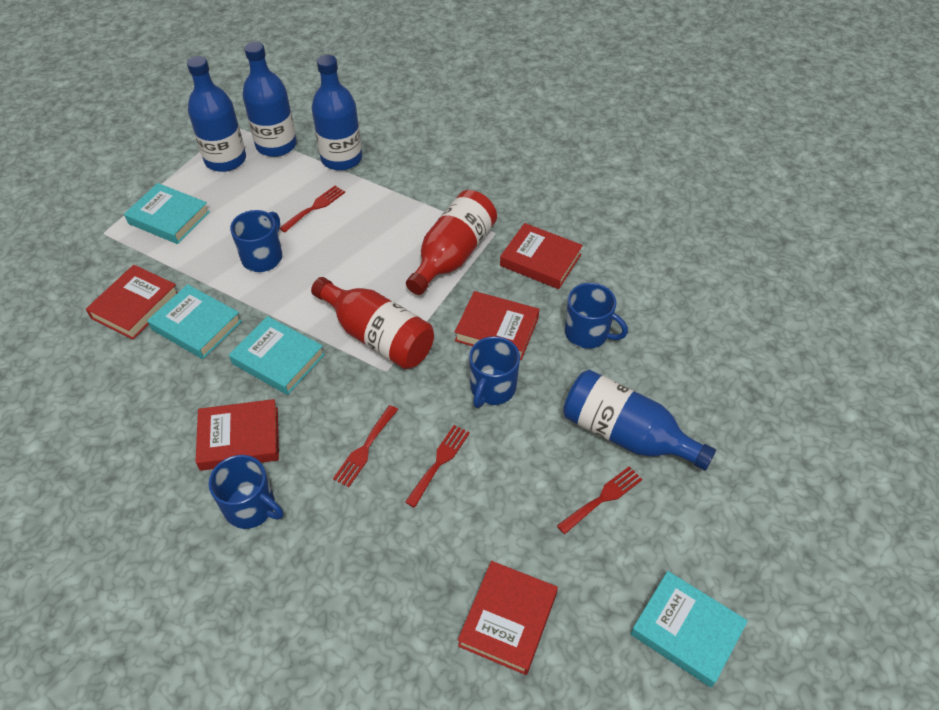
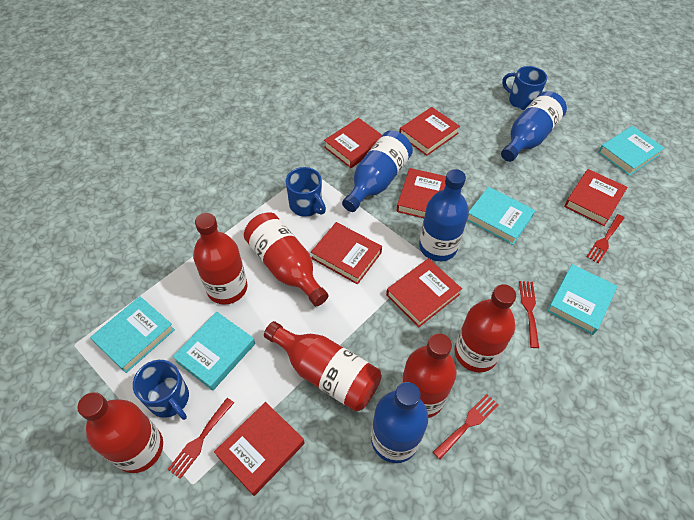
blue mug: 4 -> 3
red book: 5 -> 7
red bottle: 2 -> 6
turquoise book: 4 -> 5

